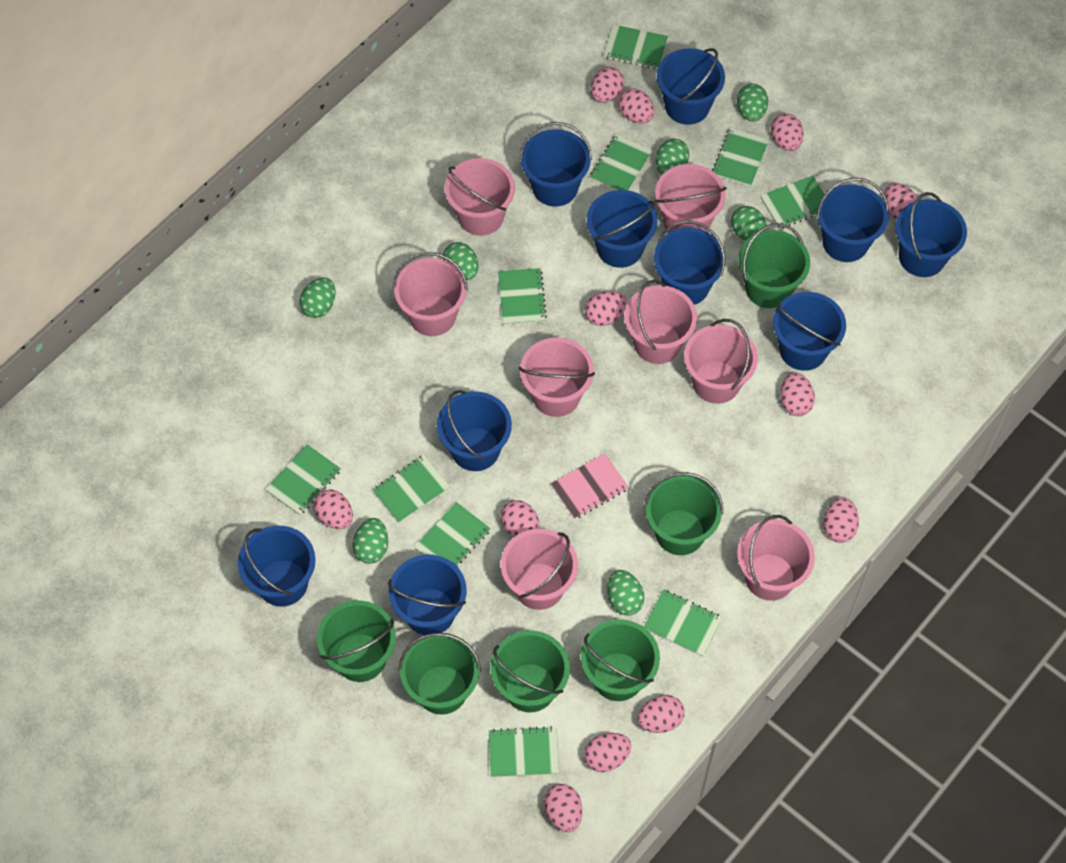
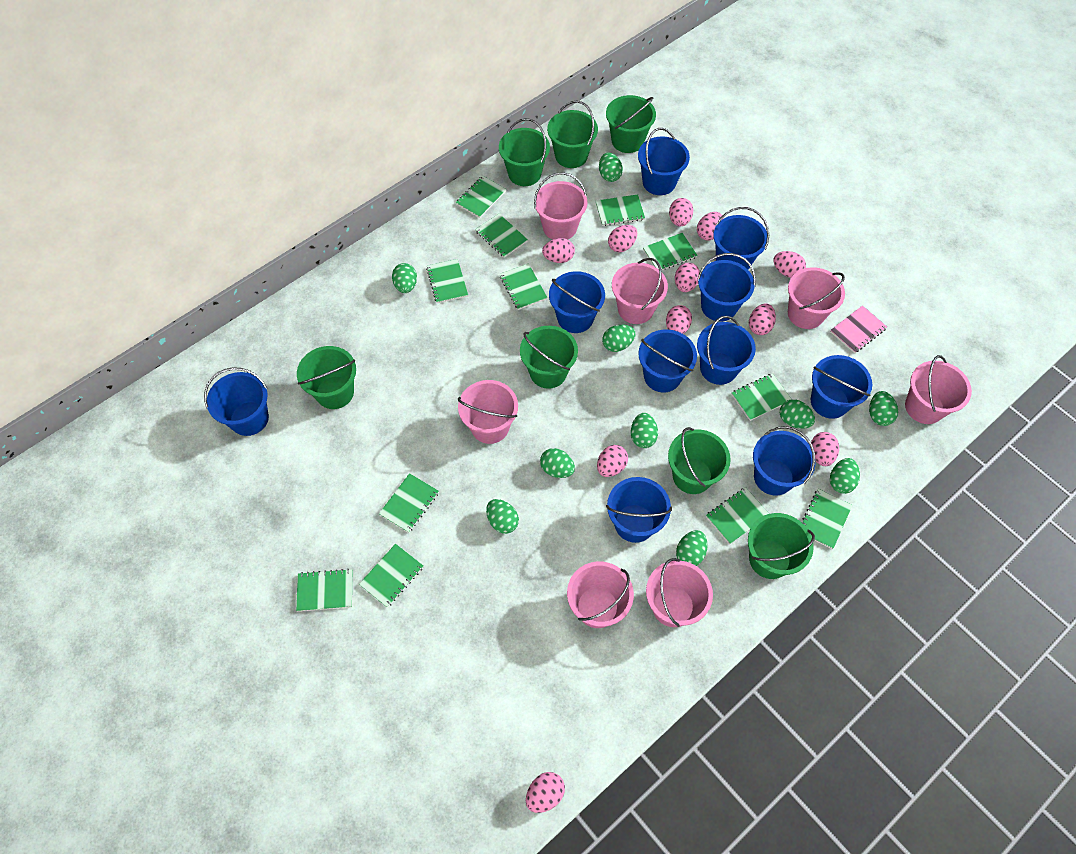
green bucket: 6 -> 7
green egg: 7 -> 10
green notebook: 10 -> 12
pink bucket: 8 -> 7
pink egg: 12 -> 11

